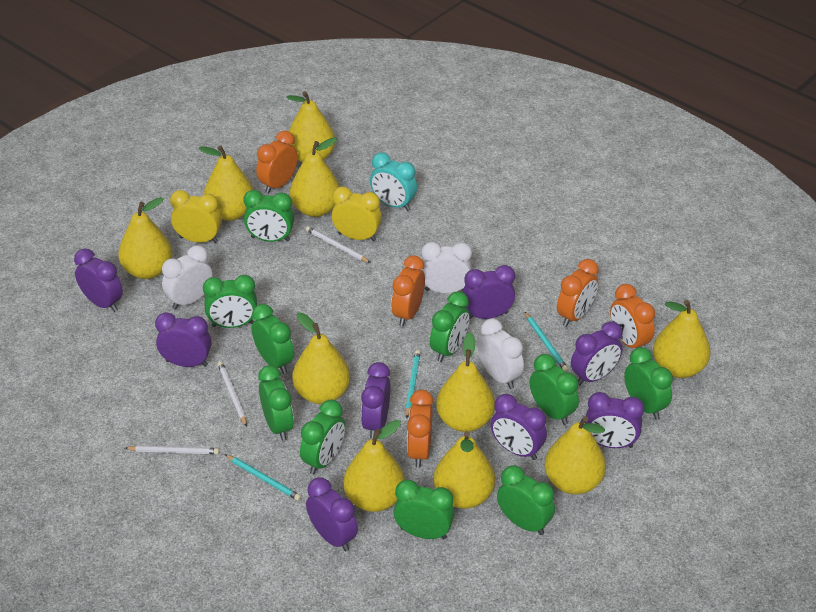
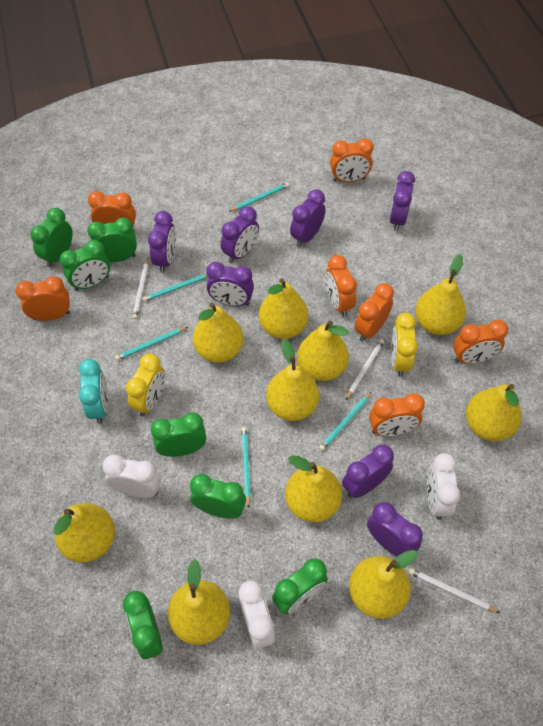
green clock: 10 -> 7
orange clock: 5 -> 7
purple clock: 8 -> 7
turquoise pencil: 3 -> 5

